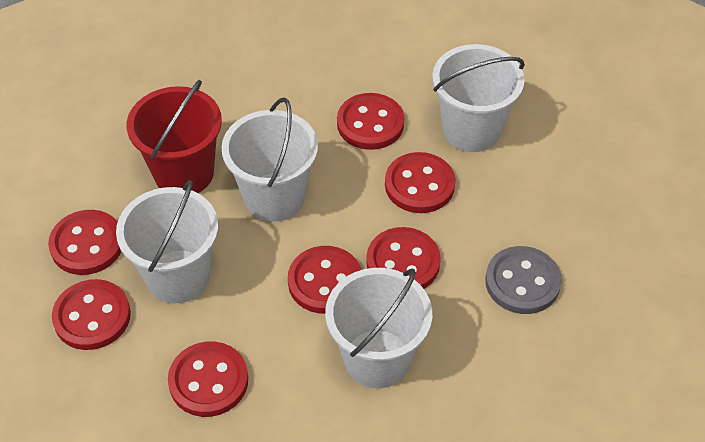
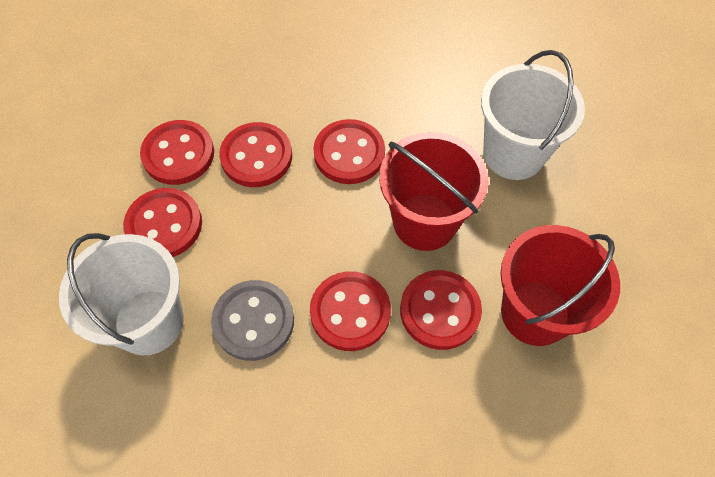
red bucket: 1 -> 2
red button: 7 -> 6
white bucket: 4 -> 2

